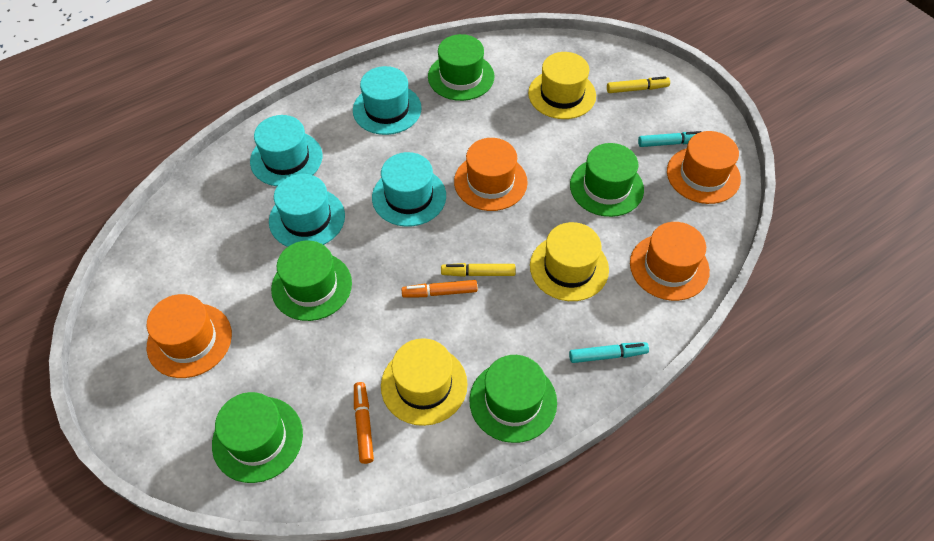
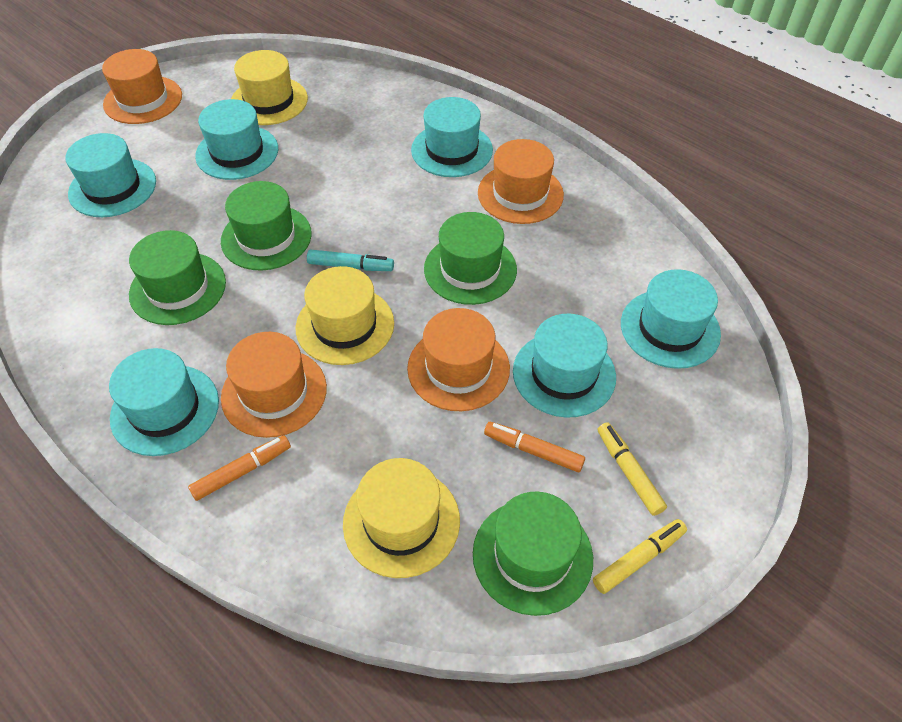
green hat: 5 -> 4
turquoise hat: 4 -> 6
turquoise marker: 2 -> 1

